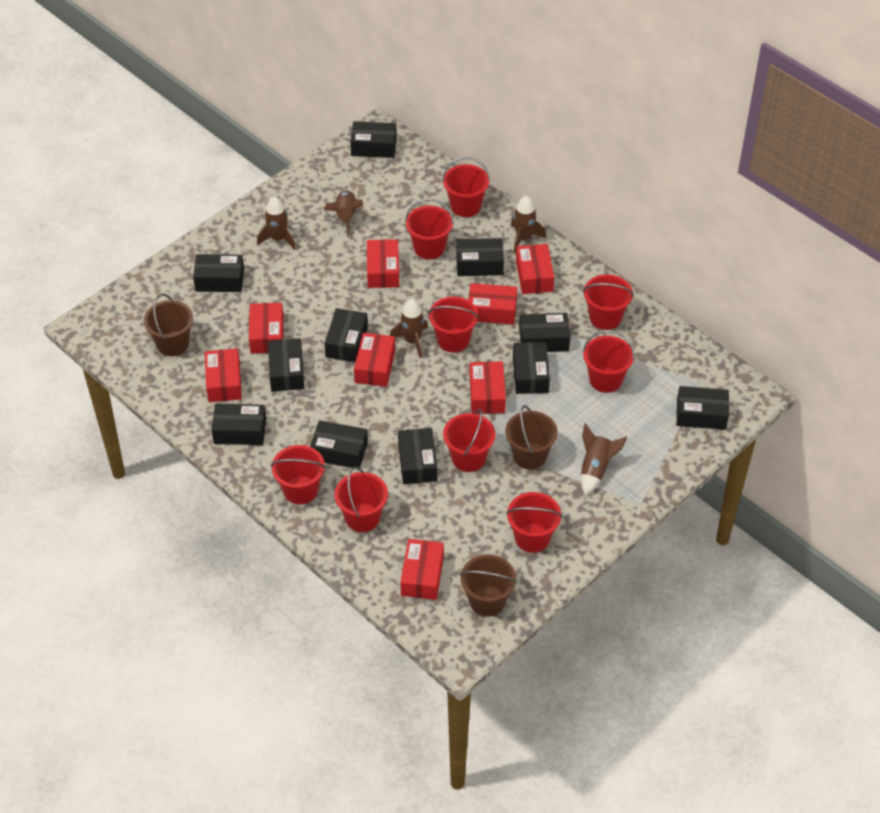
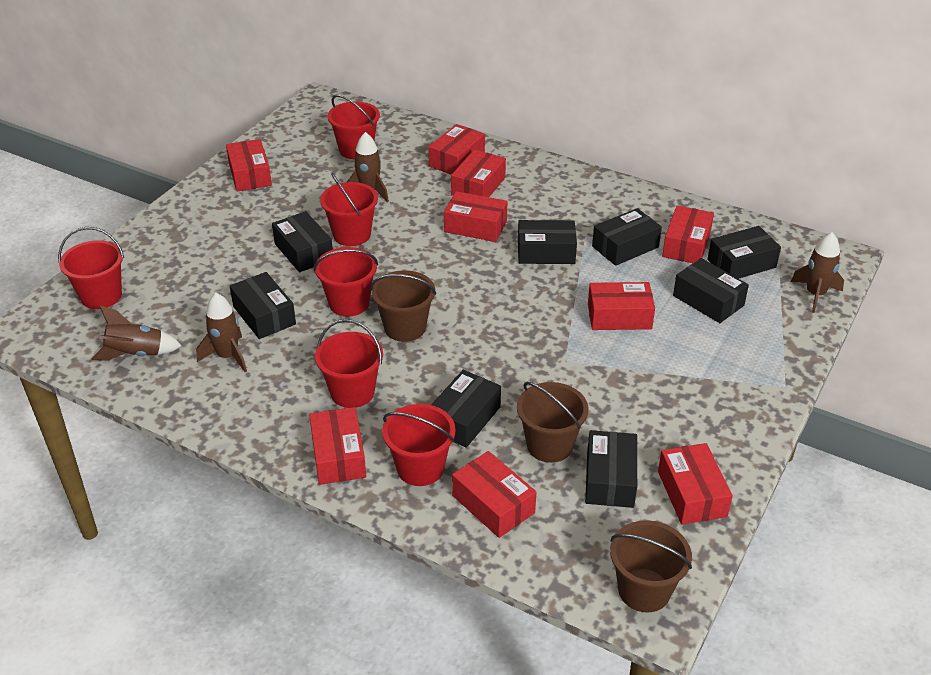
black box: 11 -> 8
brown rocket: 5 -> 4
red box: 8 -> 9
red bucket: 9 -> 6

